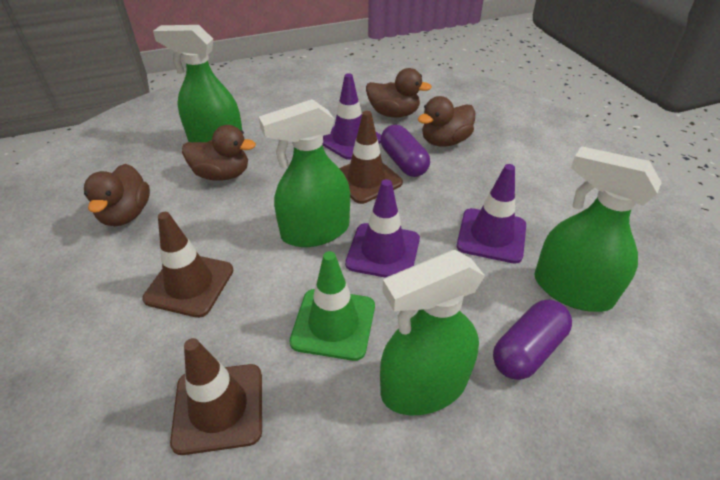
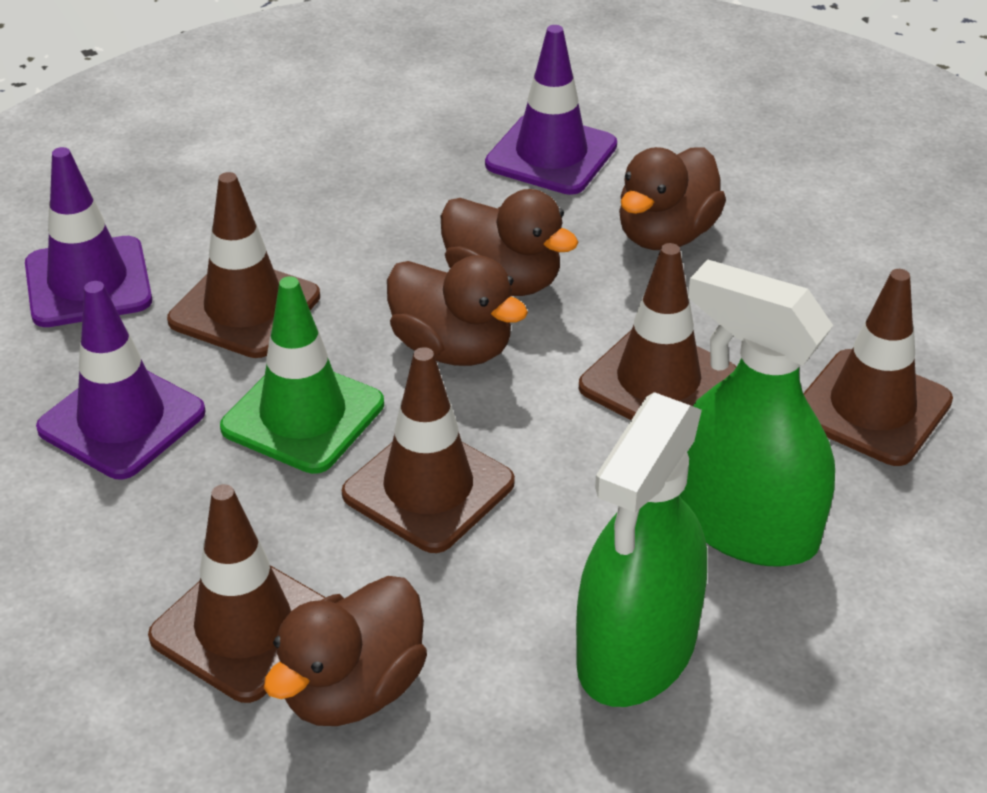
brown traffic cone: 3 -> 5
green spray bottle: 4 -> 2
purple capsule: 2 -> 0

